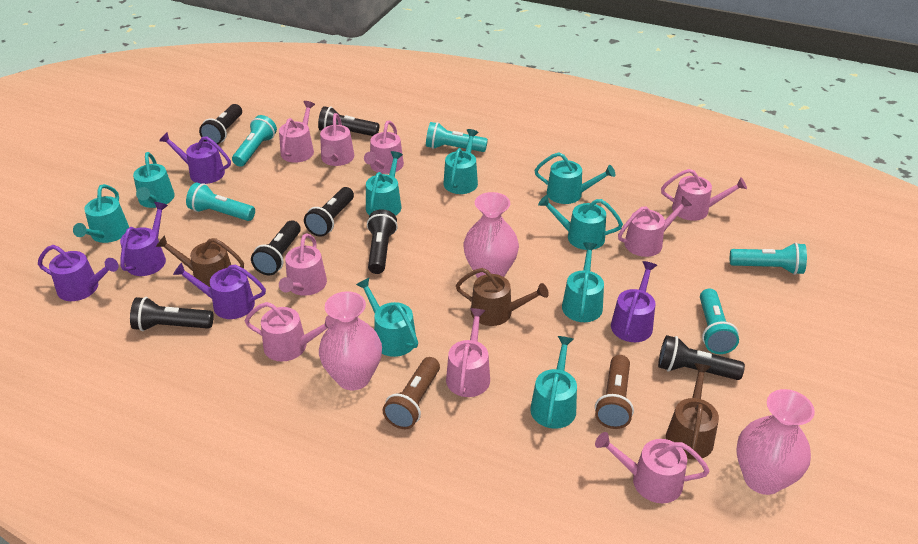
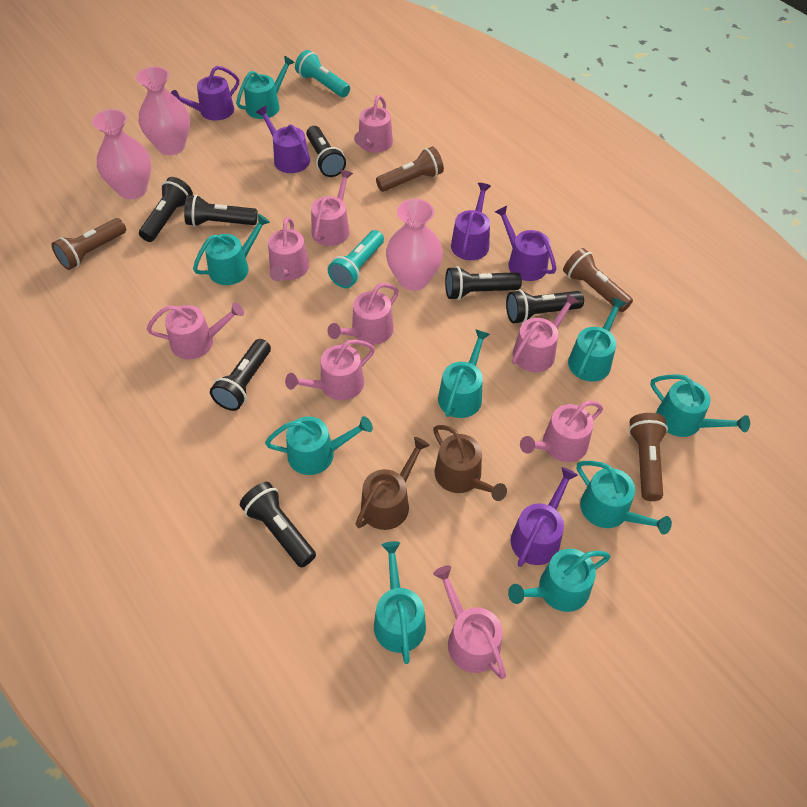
brown flashlight: 2 -> 4
brown watering can: 3 -> 2
turquoise flashlight: 5 -> 2

